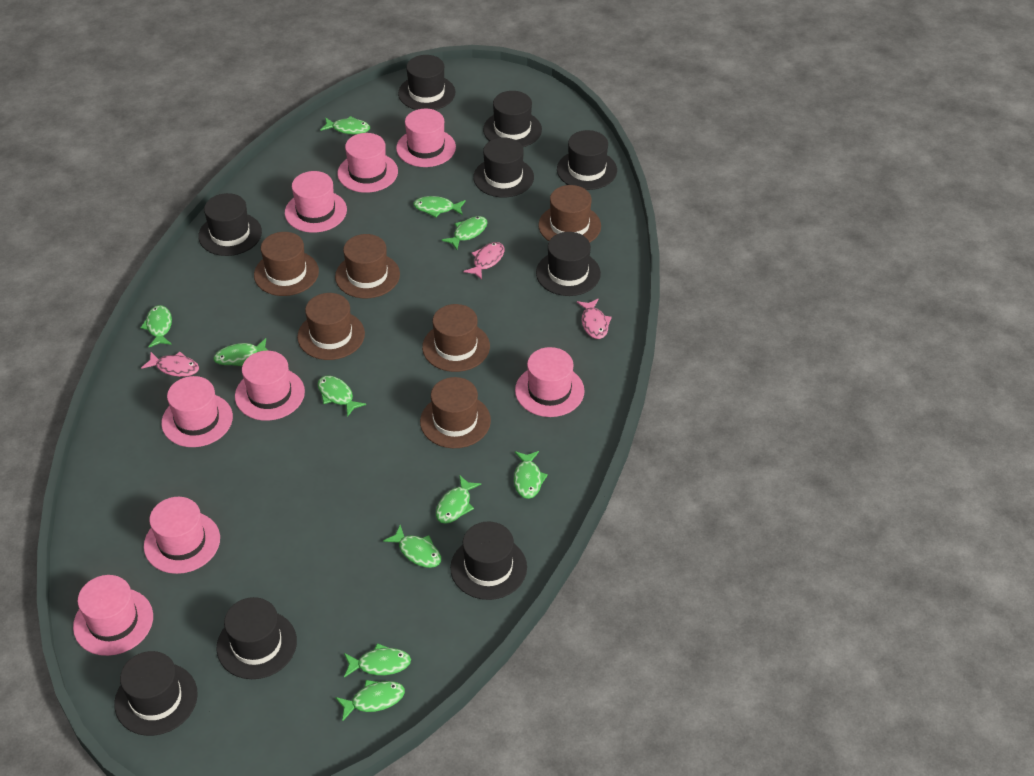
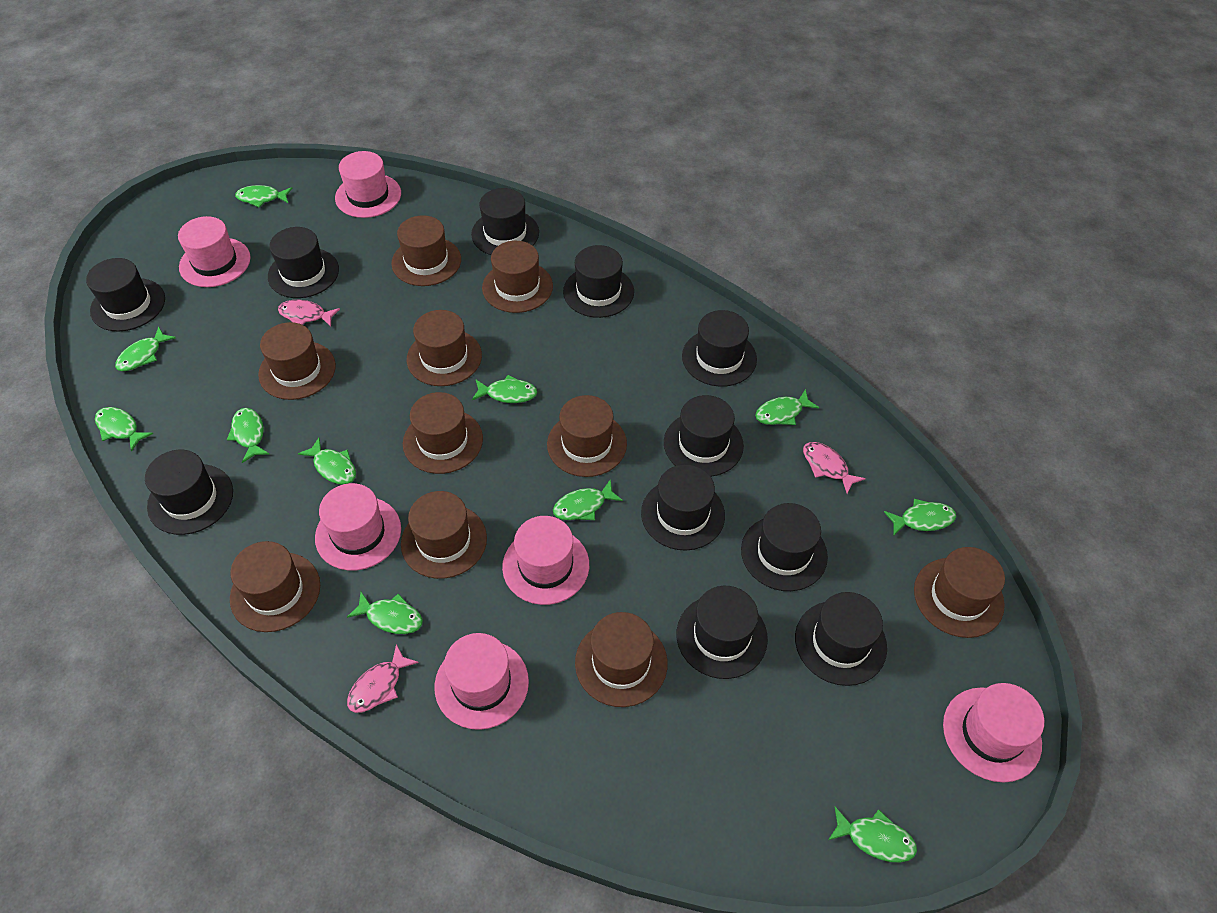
black hat: 9 -> 11
brown hat: 6 -> 10
pink hat: 8 -> 6

